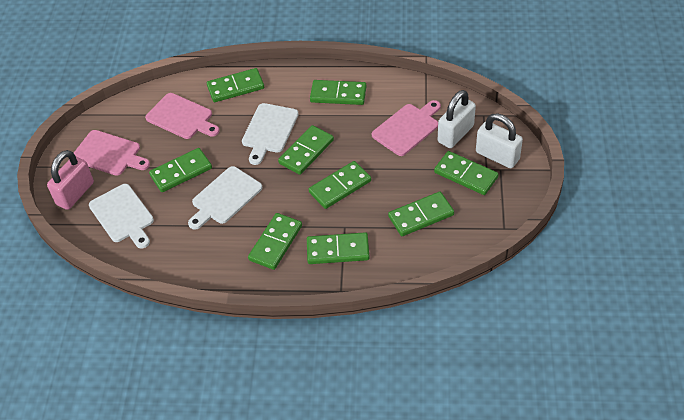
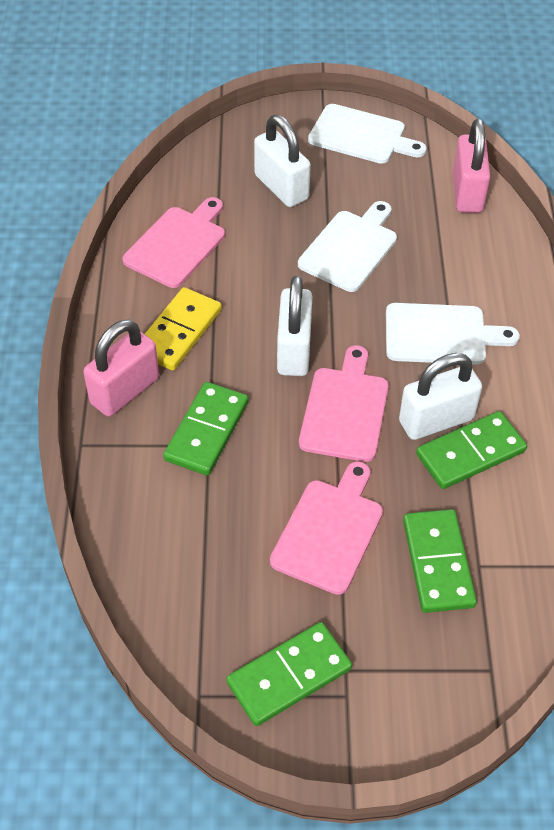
green domino: 9 -> 4
pink padlock: 1 -> 2
white padlock: 2 -> 3
yellow domino: 0 -> 1

